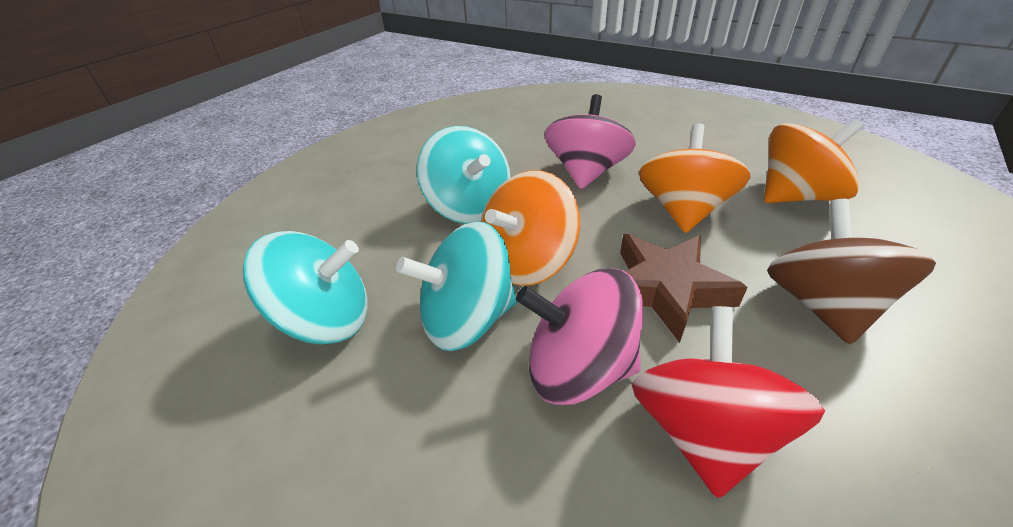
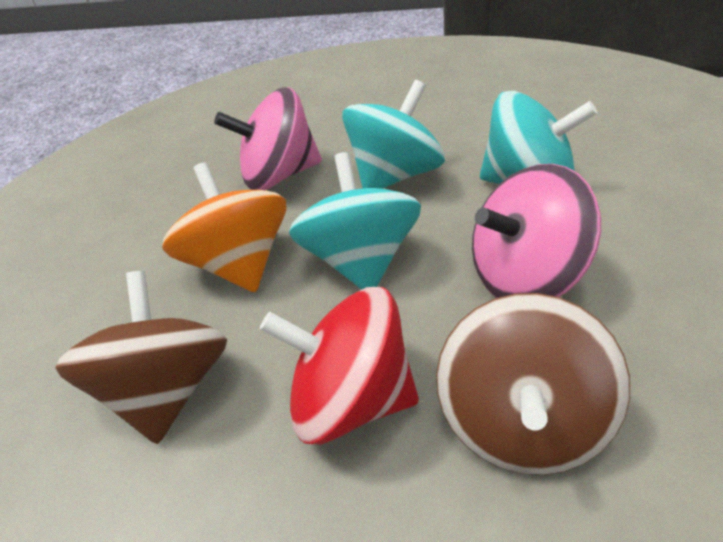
brown spinning top: 1 -> 2
brown star: 1 -> 0
orange spinning top: 3 -> 1

